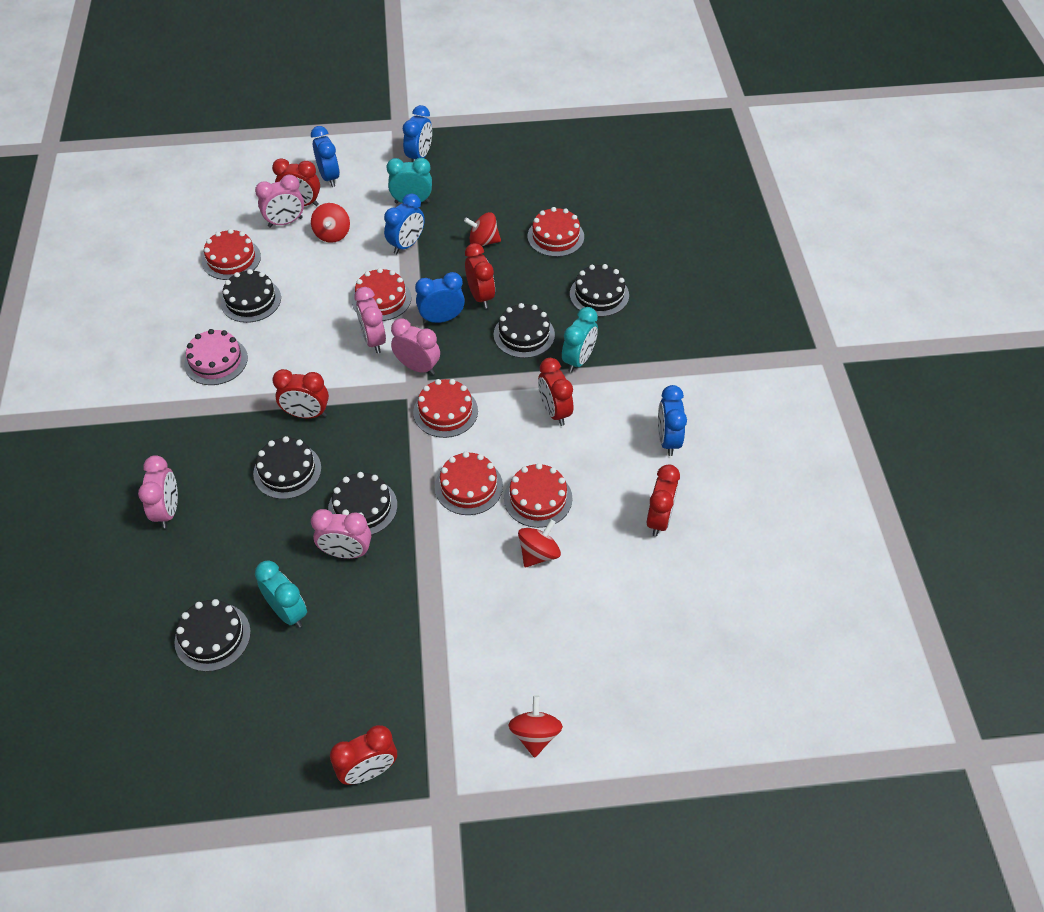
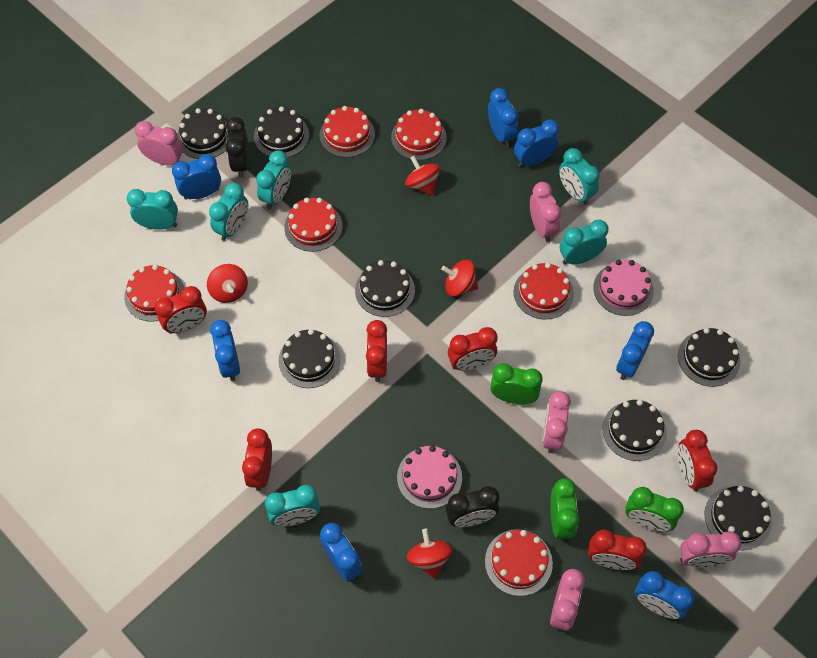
black cake: 6 -> 7
black clock: 0 -> 2
blue clock: 5 -> 7
green clock: 0 -> 3
pink cake: 1 -> 2
turquoise clock: 3 -> 6

